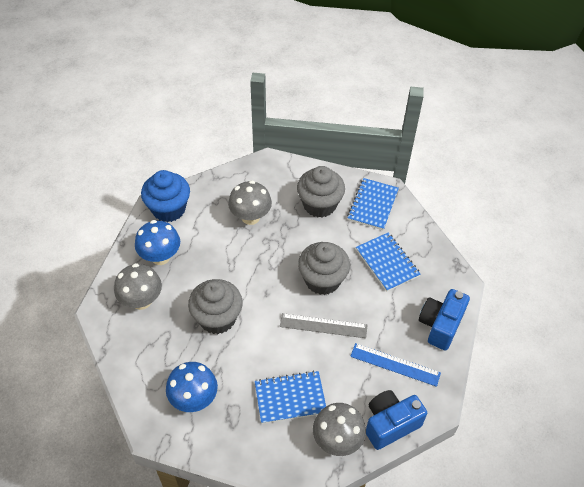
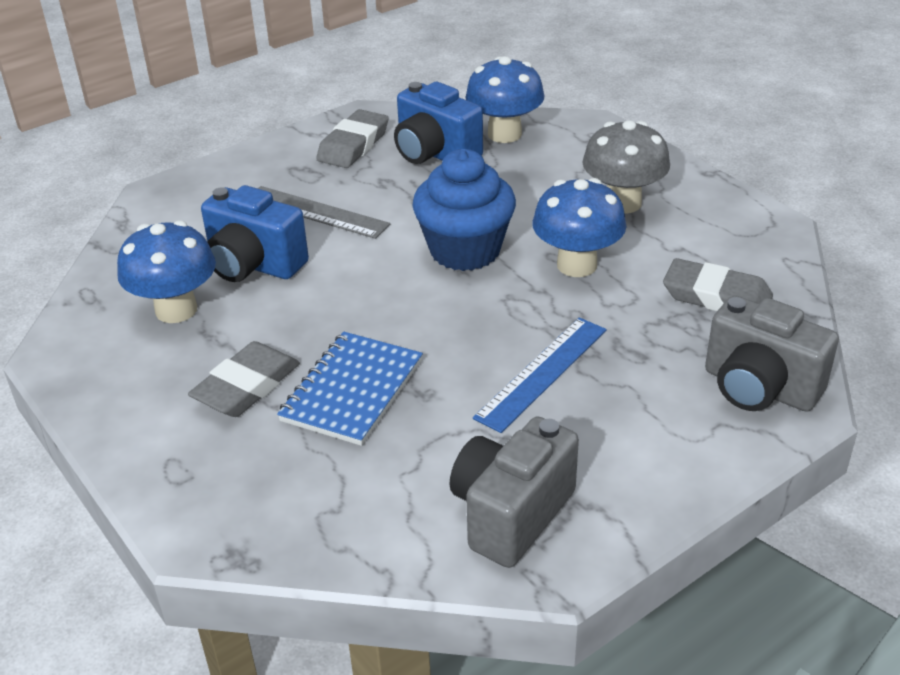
blue mushroom: 2 -> 3
blue notebook: 3 -> 1
grey camera: 0 -> 2
grey cupcake: 3 -> 0
grey eraser: 0 -> 3
grey mushroom: 3 -> 1

